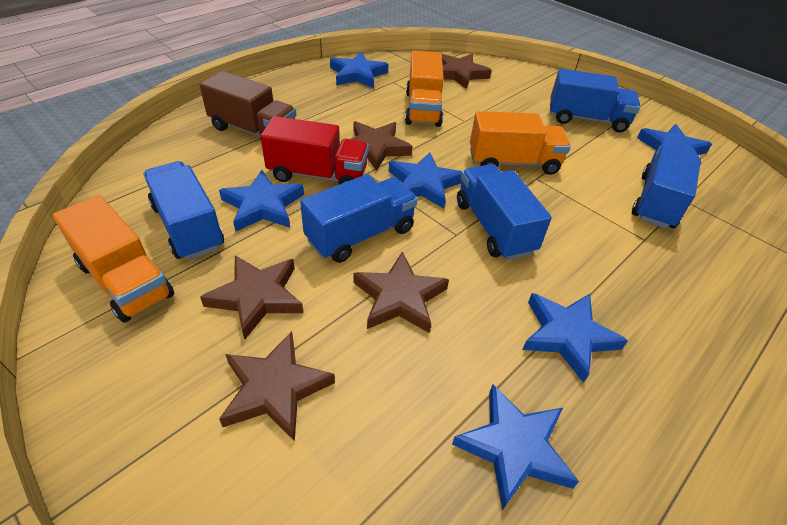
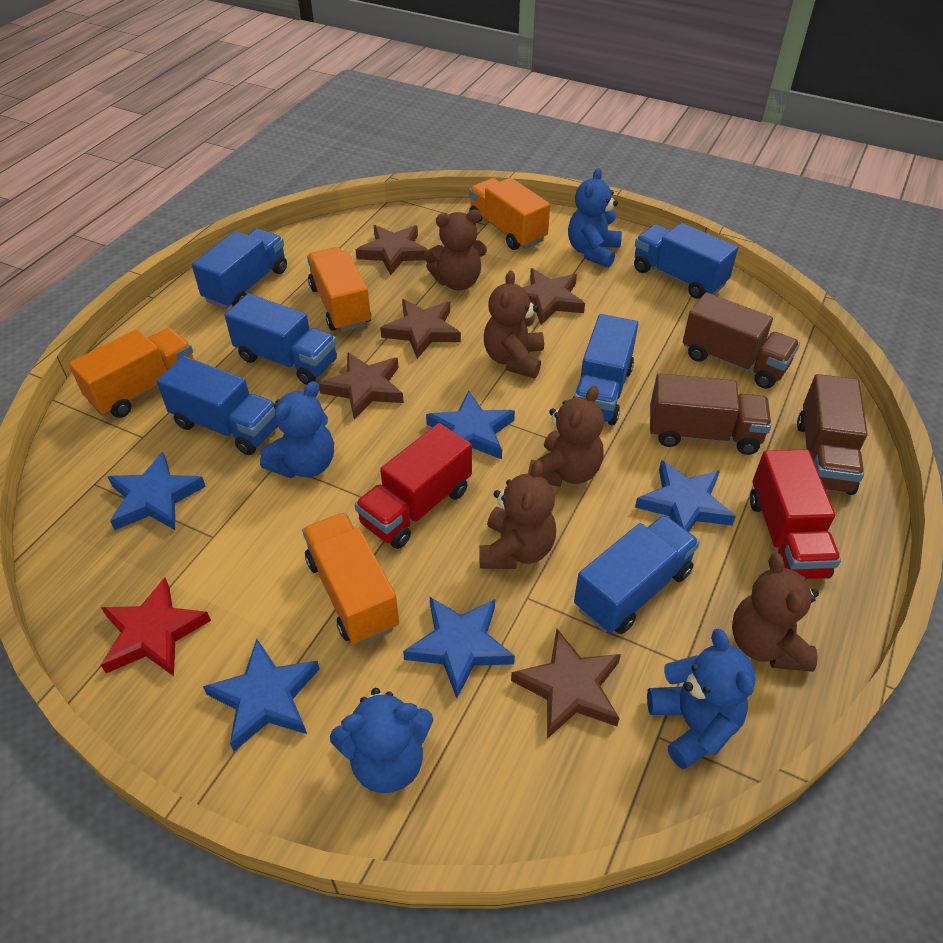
blue star: 6 -> 5
blue teddy bear: 0 -> 4
blue truck: 5 -> 6
brown teddy bear: 0 -> 5
brown truck: 1 -> 3
orange truck: 3 -> 4
red star: 0 -> 1
red truck: 1 -> 2

